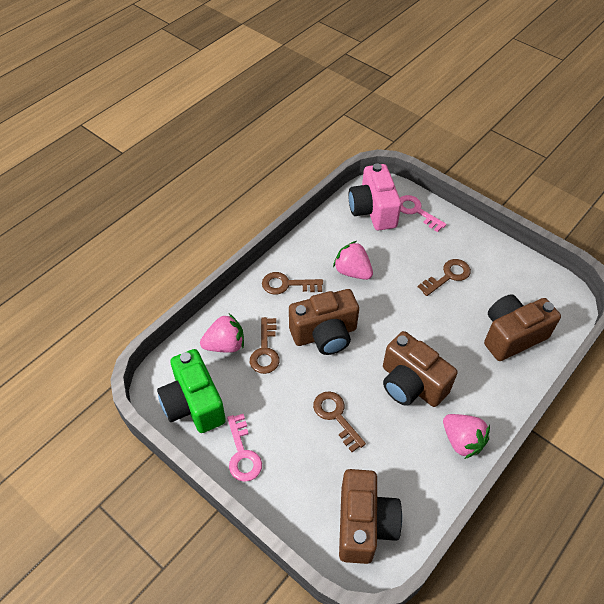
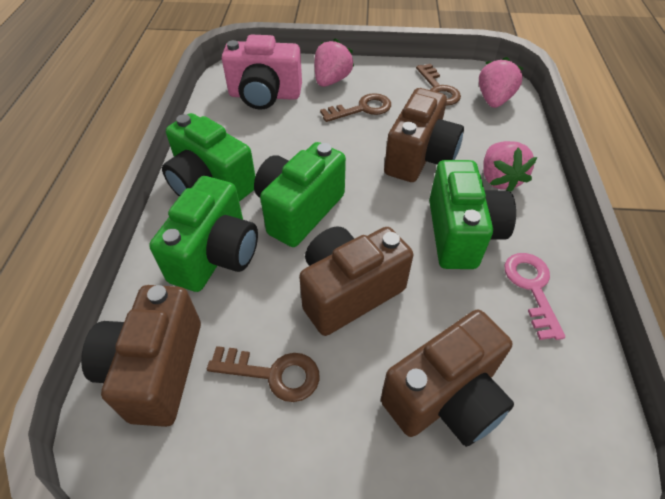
brown key: 4 -> 3
green camera: 1 -> 4
pink key: 2 -> 1

